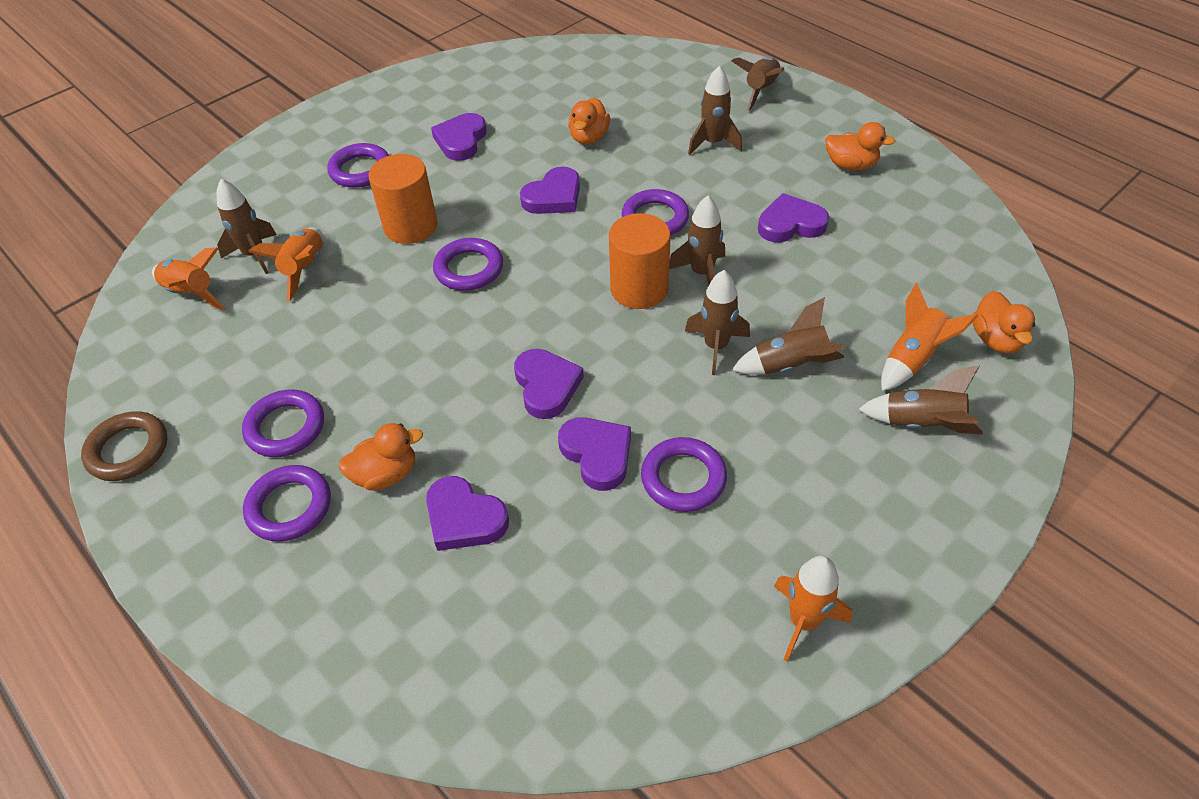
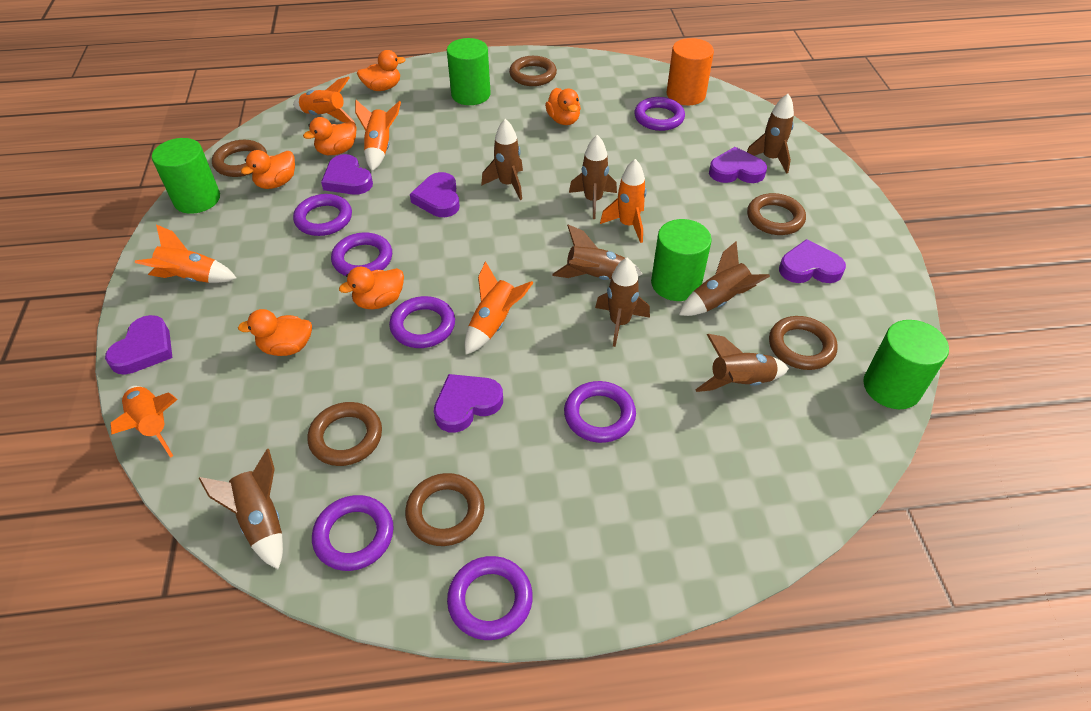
brown ring: 1 -> 6
brown rocket: 7 -> 8
green cylinder: 0 -> 4
orange cylinder: 2 -> 1
orange duck: 4 -> 6
orange rocket: 4 -> 6
purple ring: 6 -> 7

